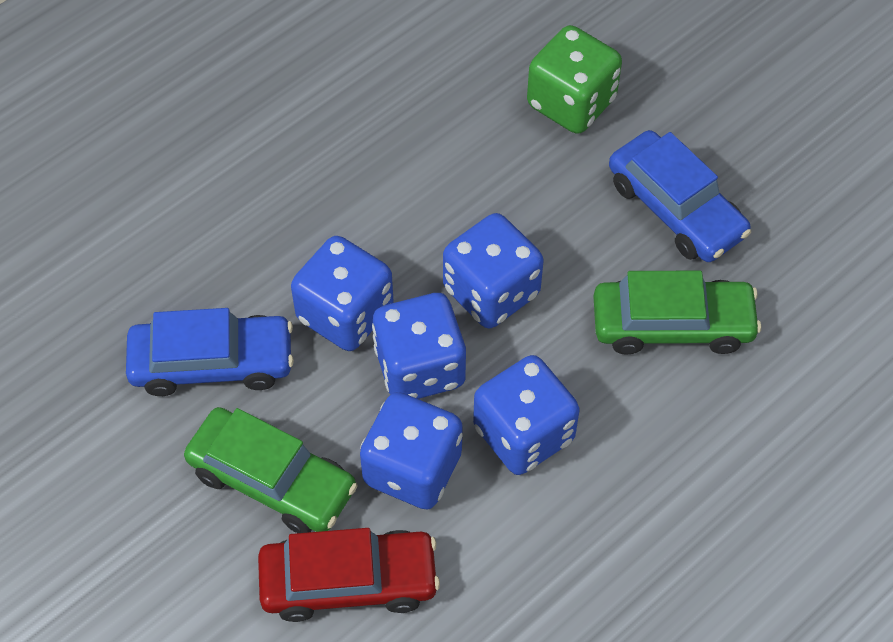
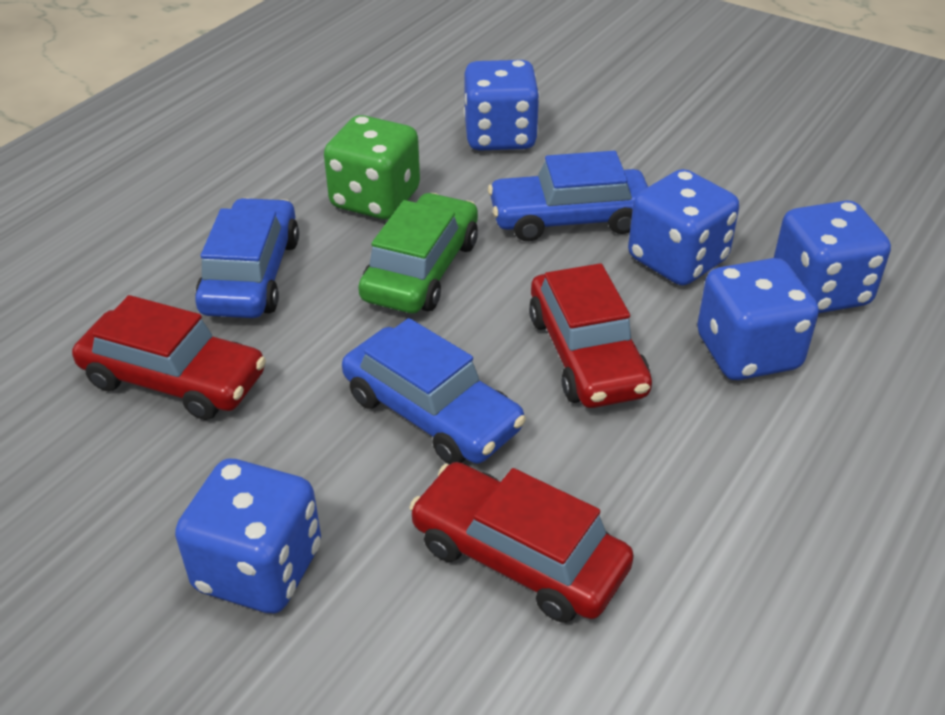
blue car: 2 -> 3
green car: 2 -> 1
red car: 1 -> 3

